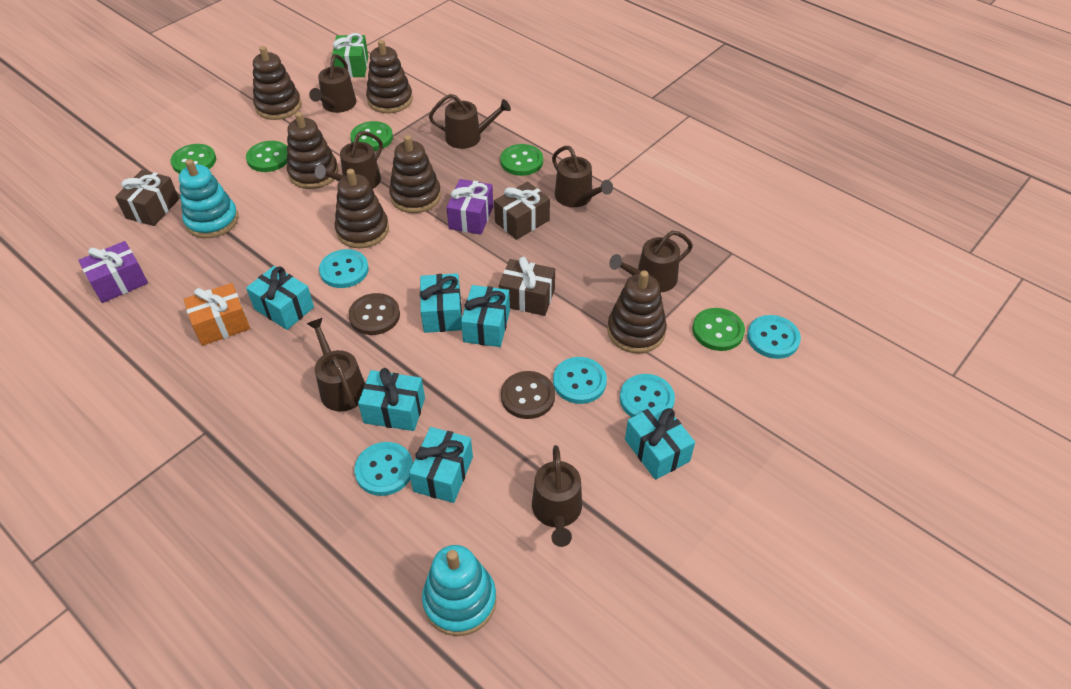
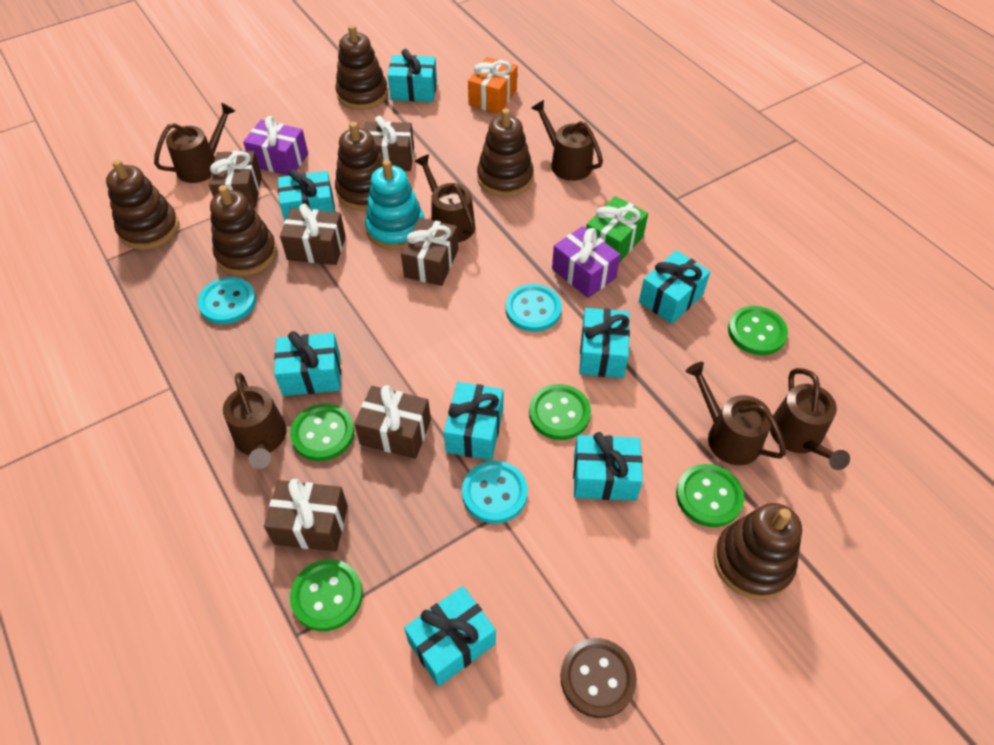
brown button: 2 -> 1
brown gift: 3 -> 6
brown watering can: 7 -> 6
turquoise button: 5 -> 3
turquoise gift: 6 -> 8
turquoise stacking toy: 2 -> 1

